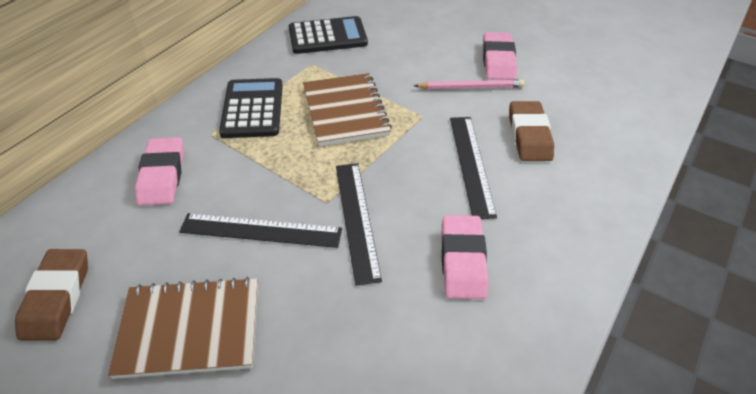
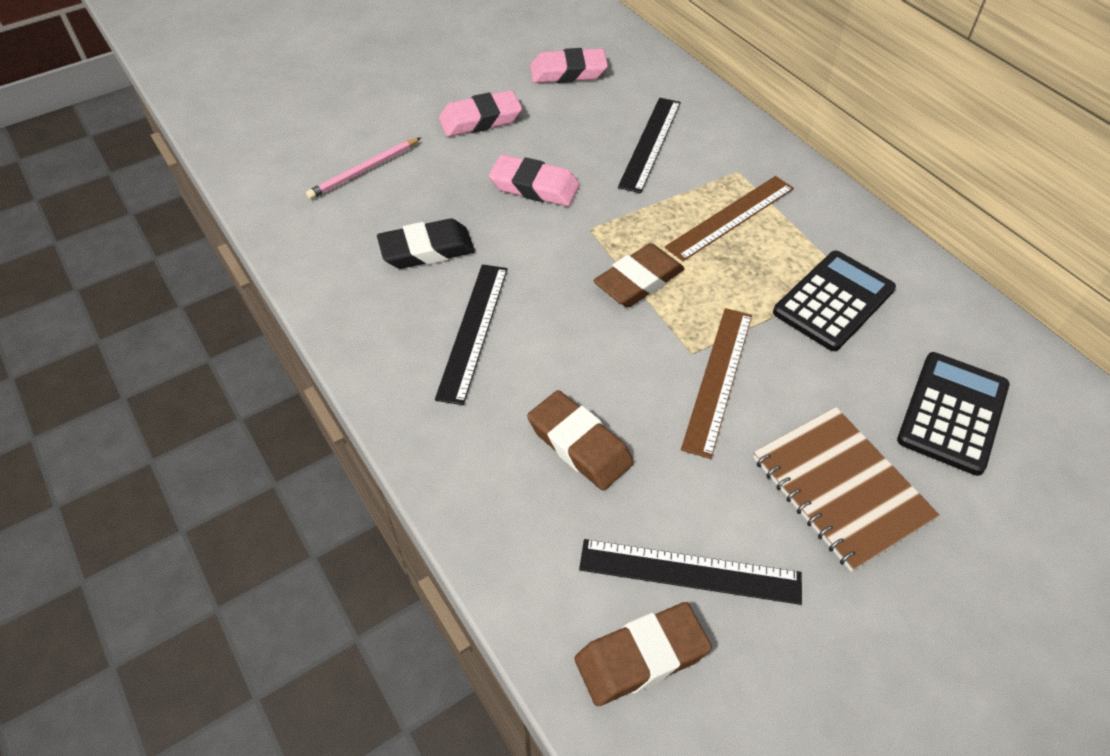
black eraser: 0 -> 1
brown eraser: 2 -> 3
brown notebook: 2 -> 1
brown ruler: 0 -> 2

